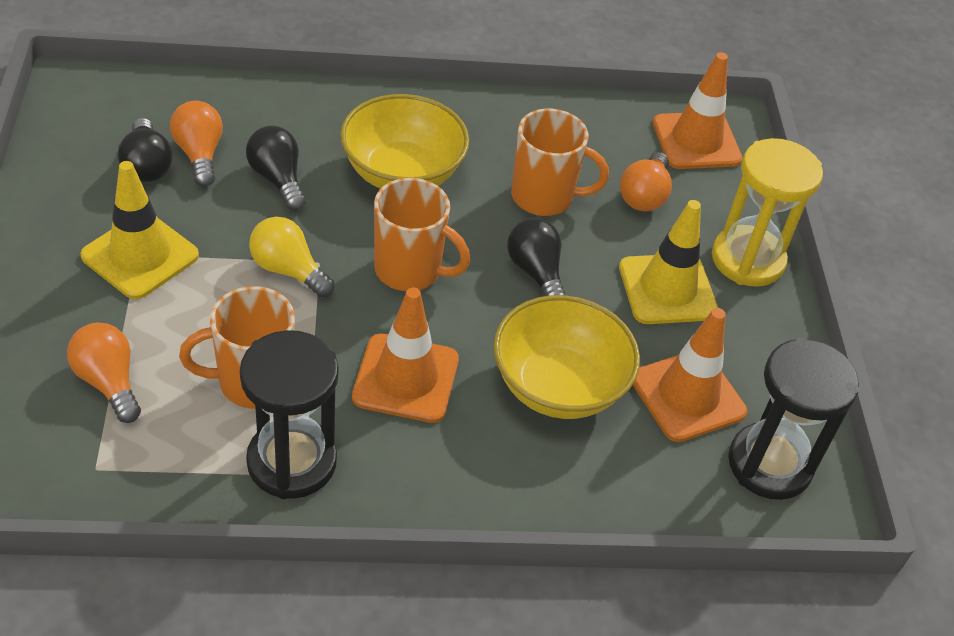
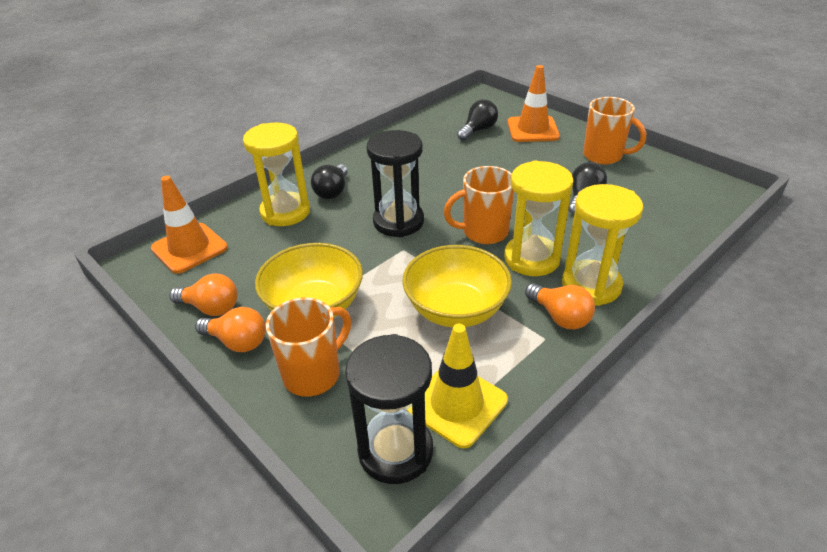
orange traffic cone: 3 -> 2
yellow hourglass: 1 -> 3
yellow light bulb: 1 -> 0
yellow traffic cone: 2 -> 1

